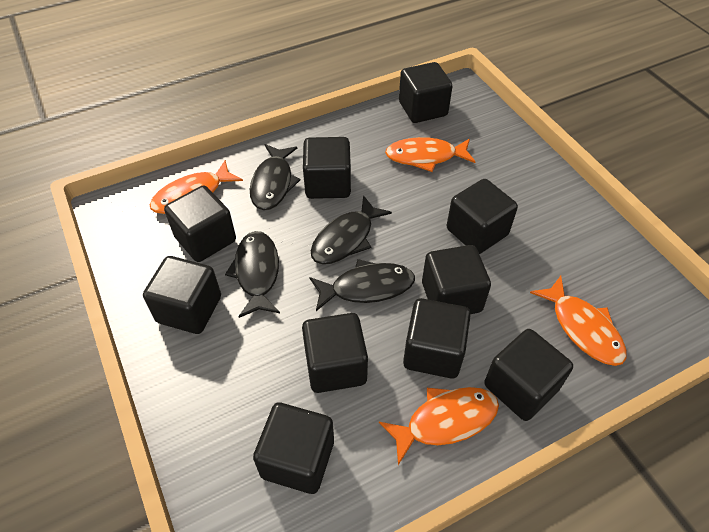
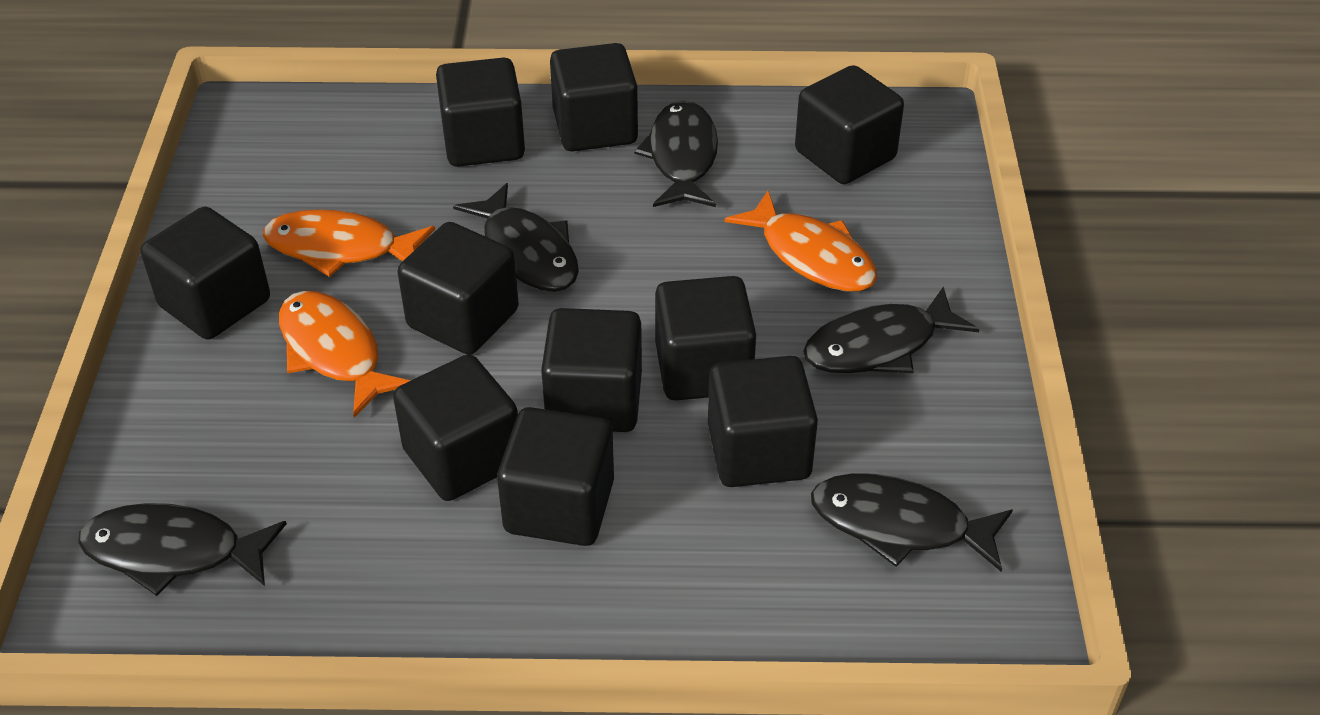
black fish: 4 -> 5
orange fish: 4 -> 3

